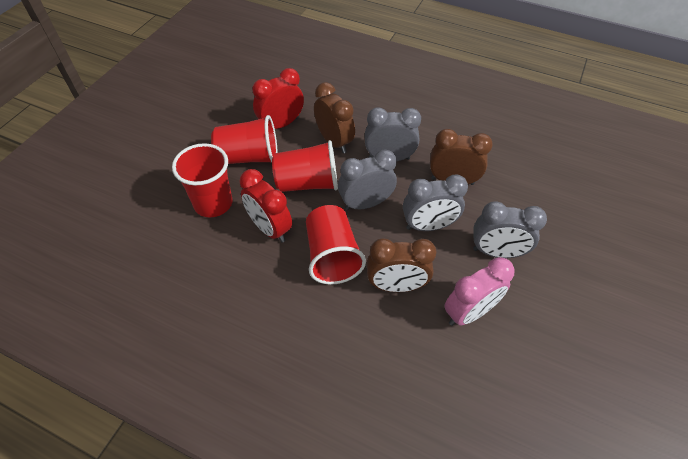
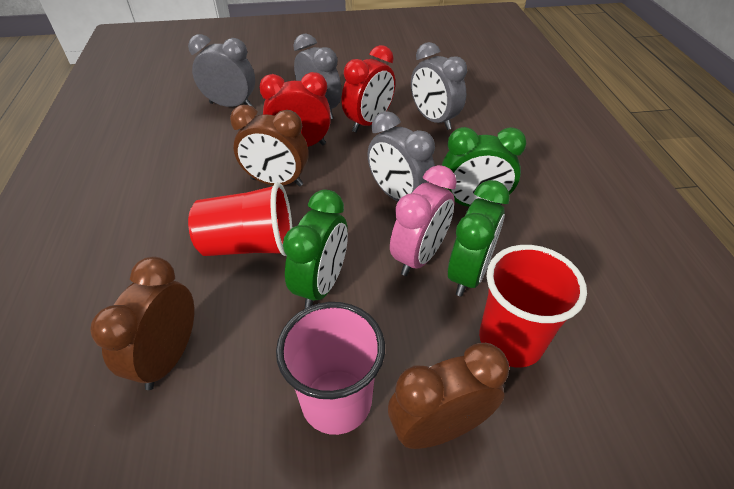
green clock: 0 -> 3
pink cup: 0 -> 1
red cup: 4 -> 2

